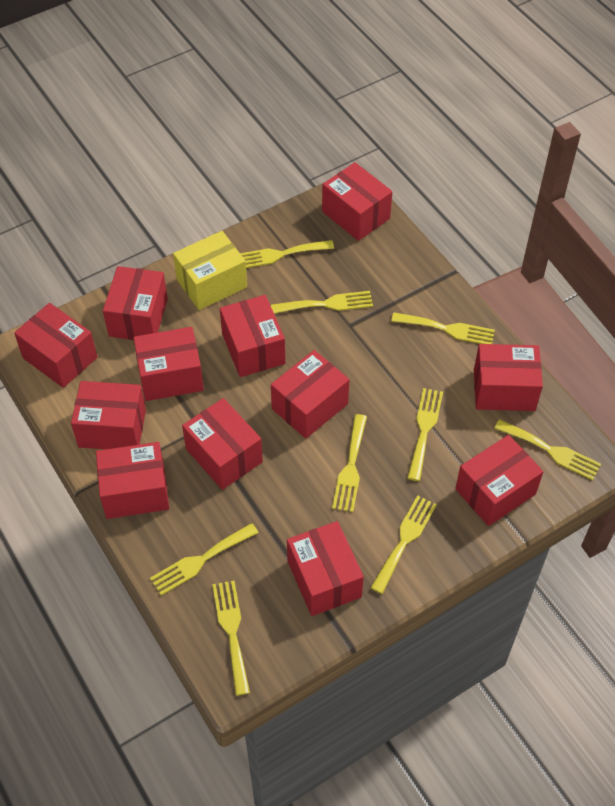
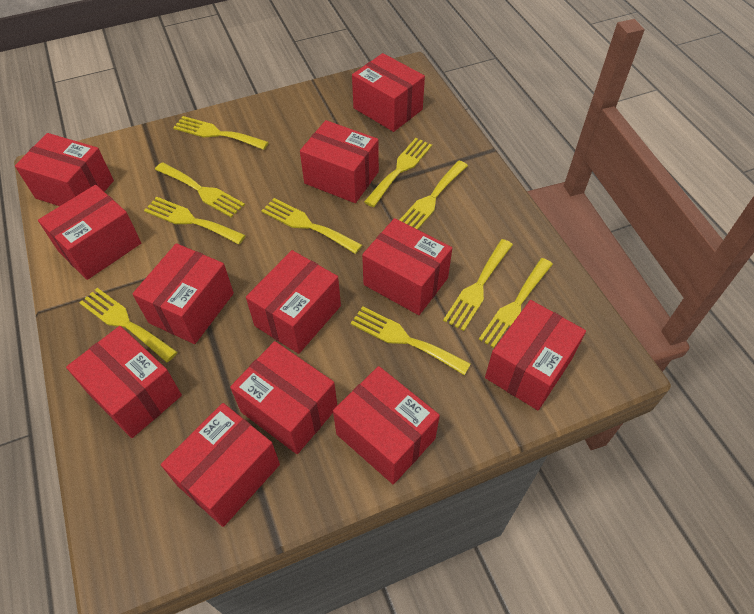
yellow box: 1 -> 0
yellow fork: 9 -> 10

